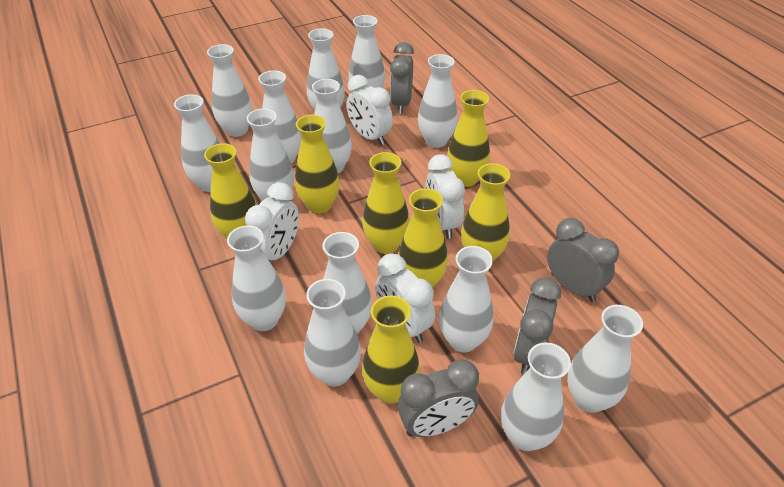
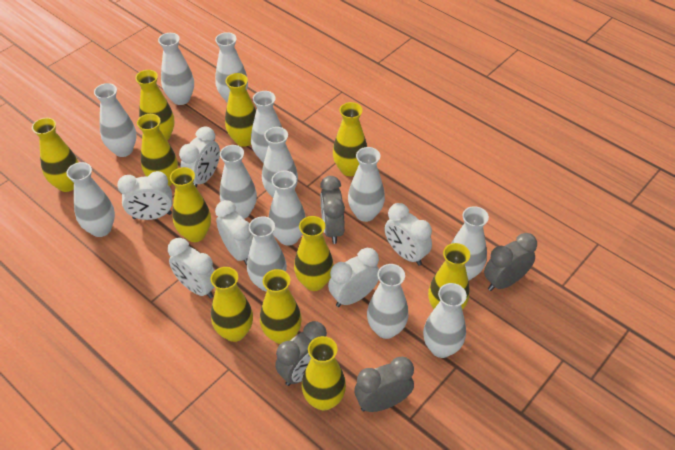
white clock: 4 -> 6
white vase: 14 -> 13
yellow vase: 7 -> 11

